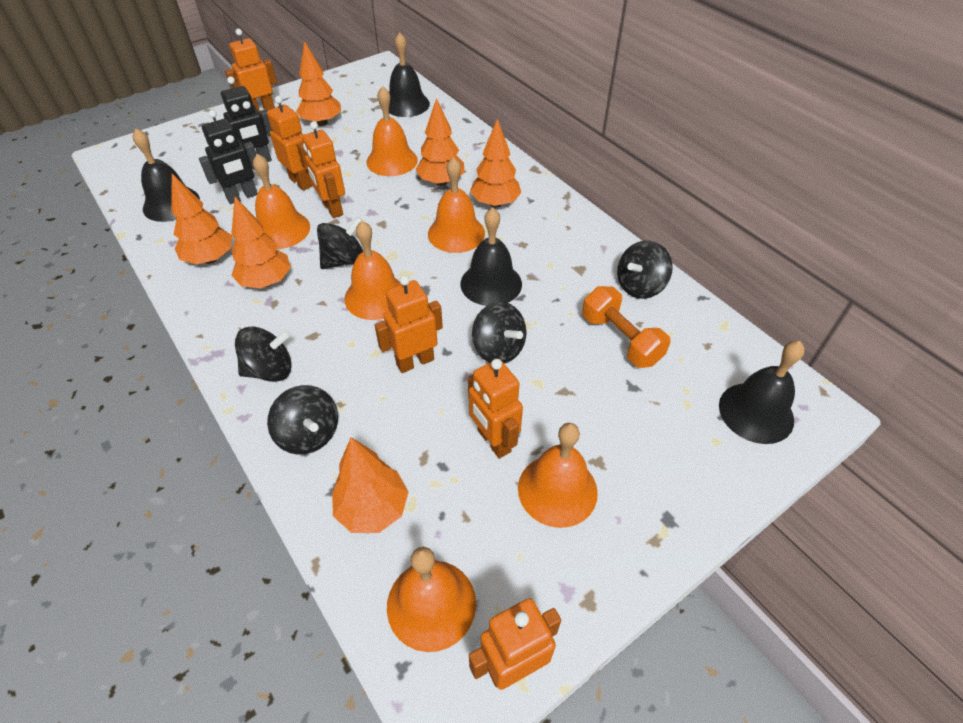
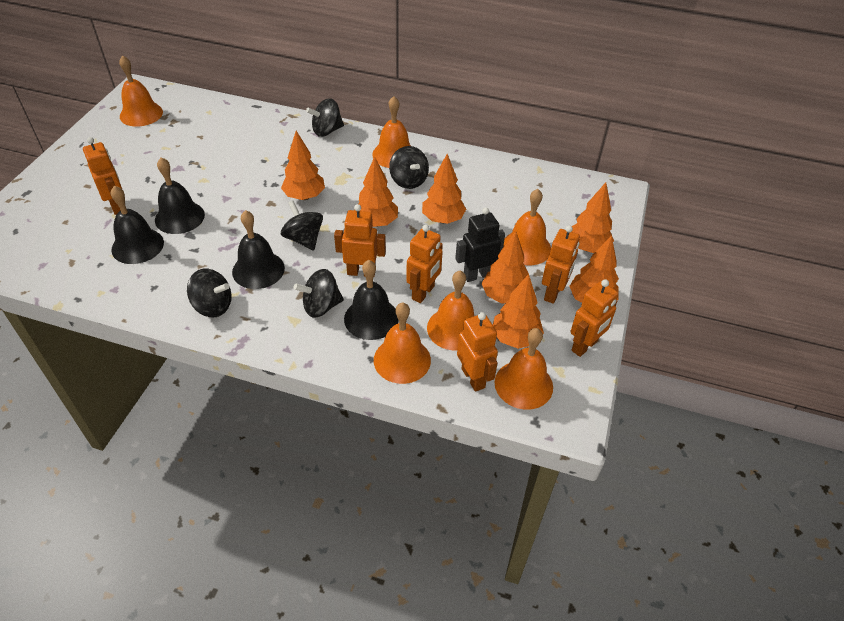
black robot: 2 -> 1
orange dumbbell: 1 -> 0
orange tree: 6 -> 7

